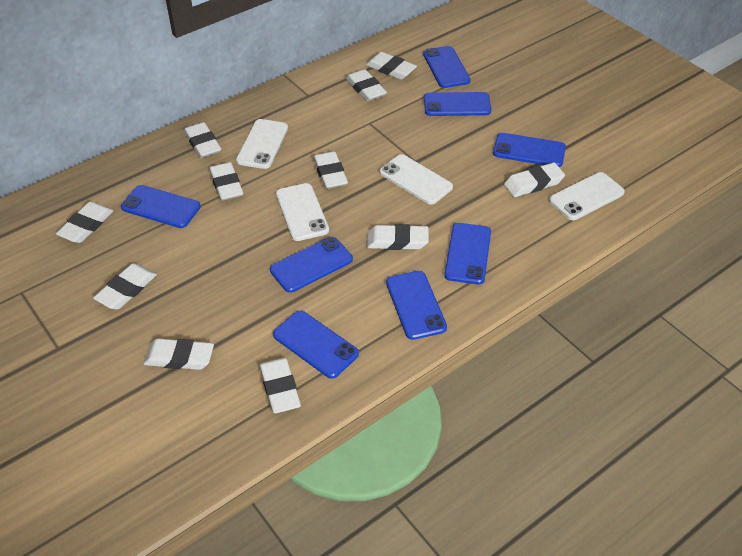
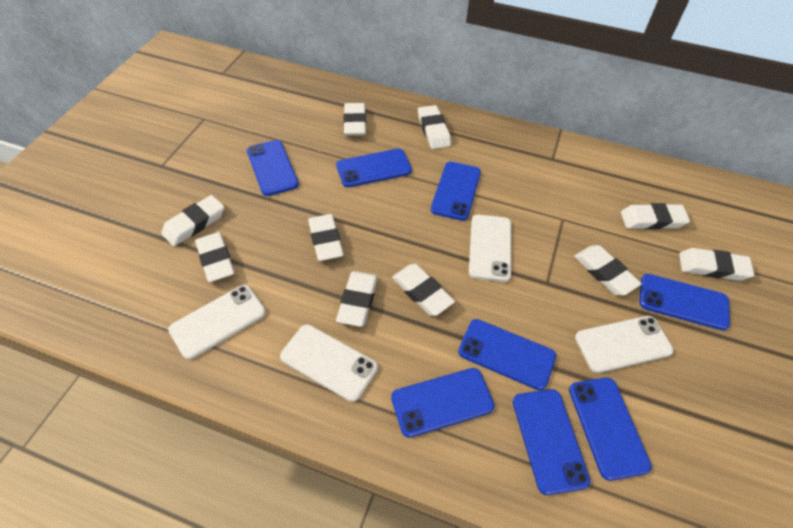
white eraser: 11 -> 10

